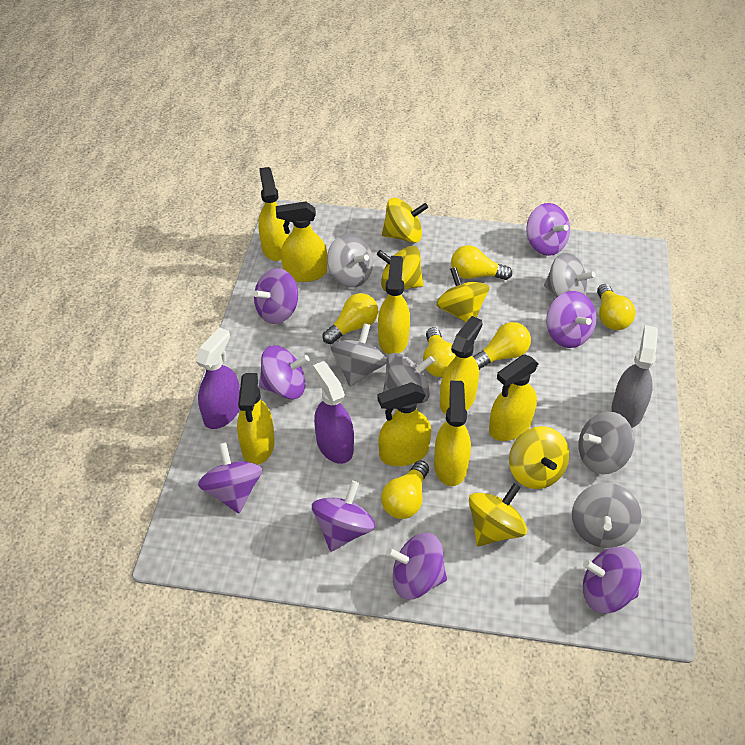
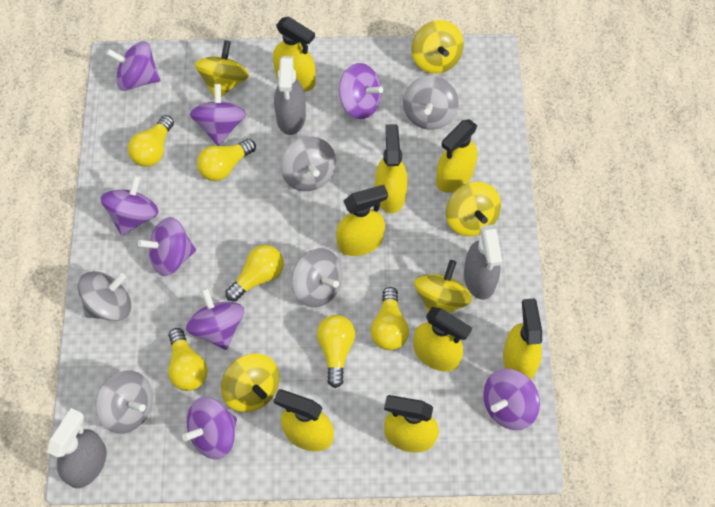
grey spinning top: 6 -> 5
grey spray bottle: 1 -> 3
purple spray bottle: 2 -> 0

